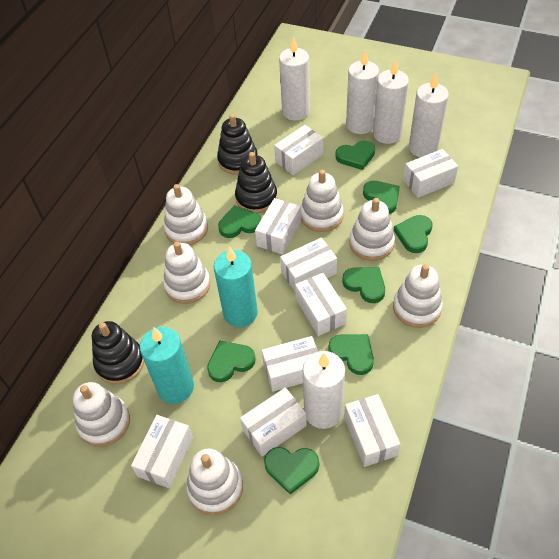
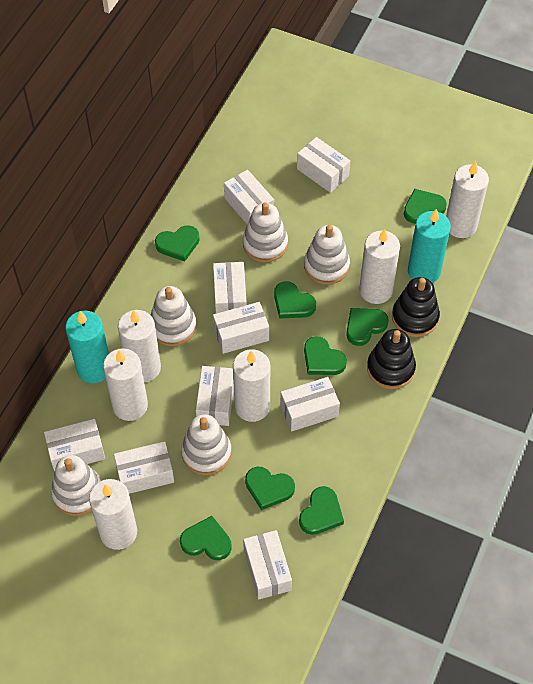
black stacking toy: 3 -> 2
white candle: 5 -> 6
white stacking toy: 7 -> 5

